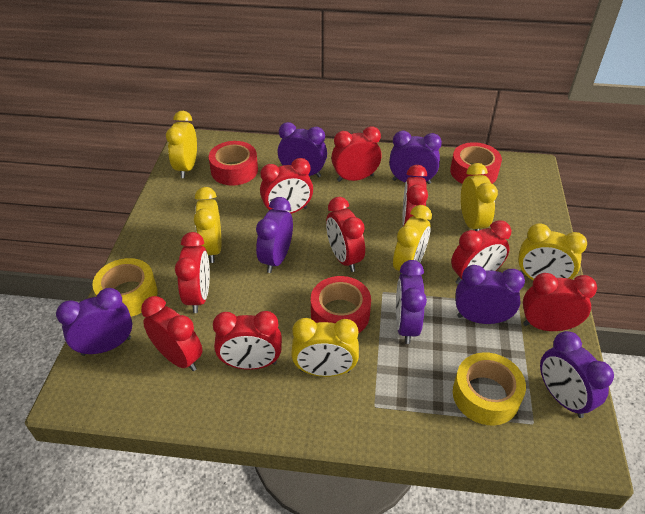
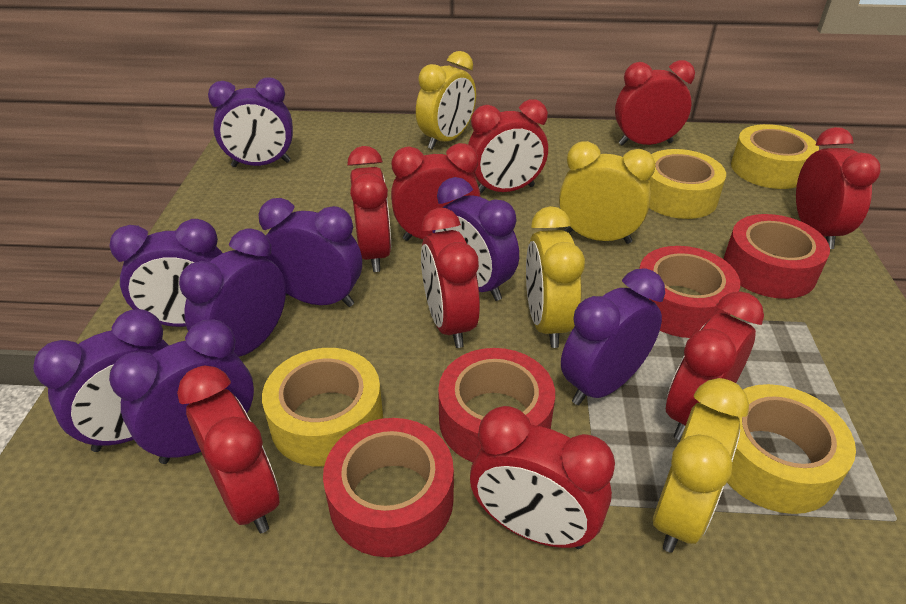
purple clock: 7 -> 8
red tape: 3 -> 4
yellow clock: 6 -> 4
yellow tape: 2 -> 4

